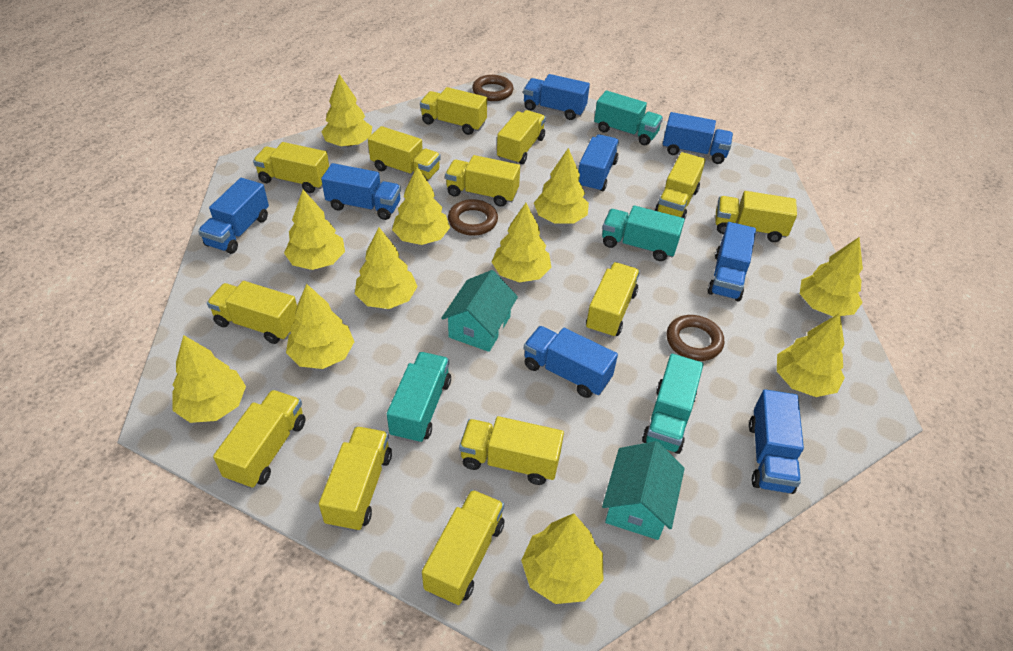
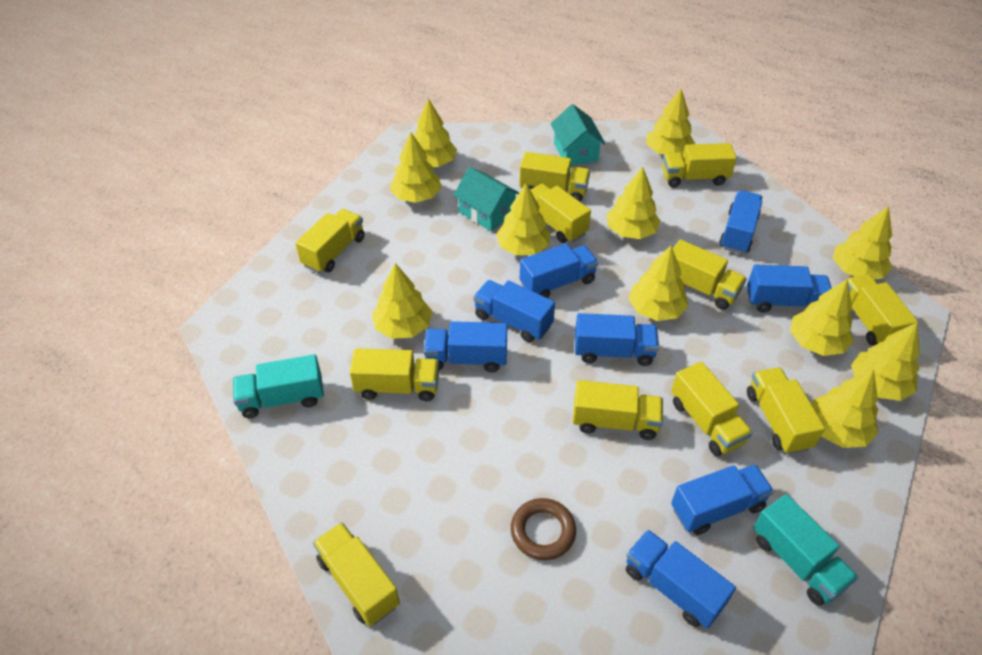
brown ring: 3 -> 1
turquoise truck: 4 -> 2
yellow truck: 13 -> 11

